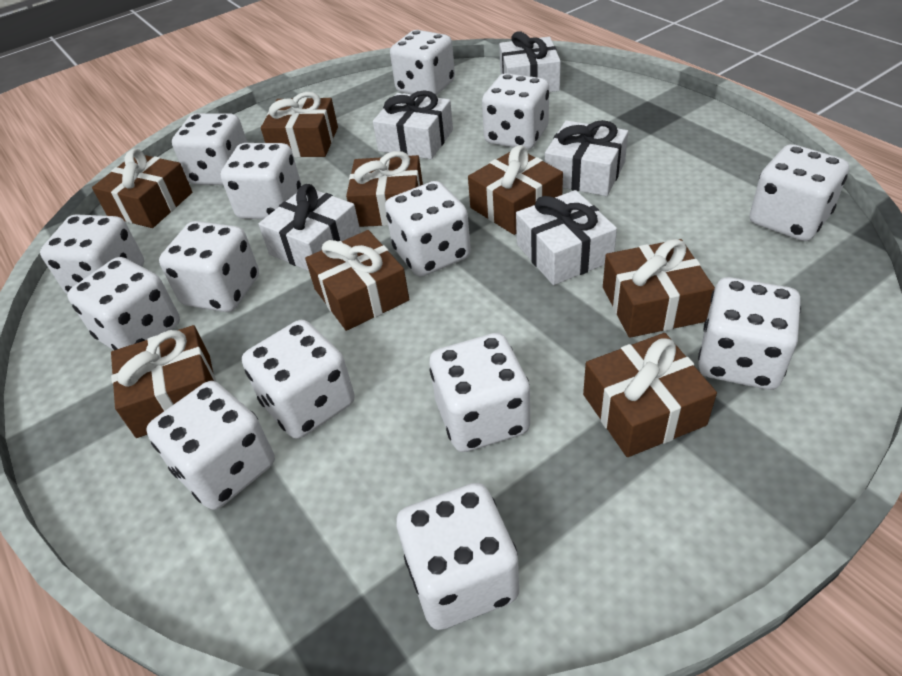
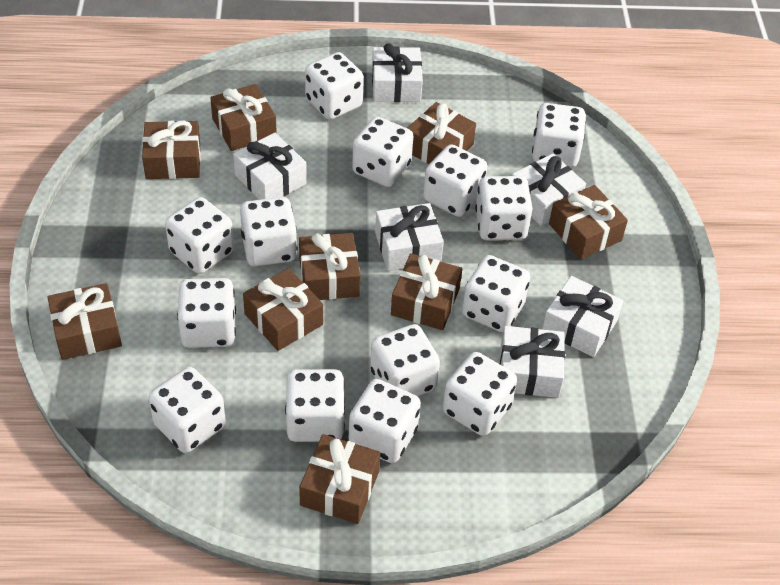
brown gift: 8 -> 9
white gift: 5 -> 6

